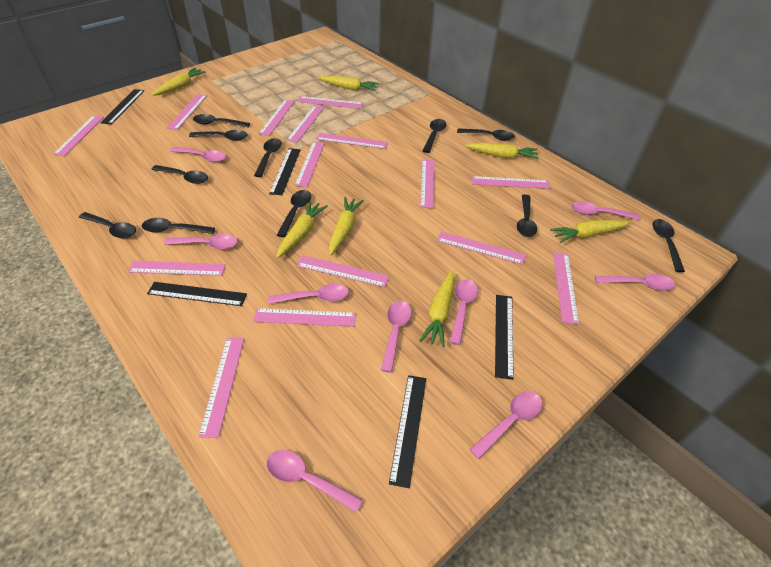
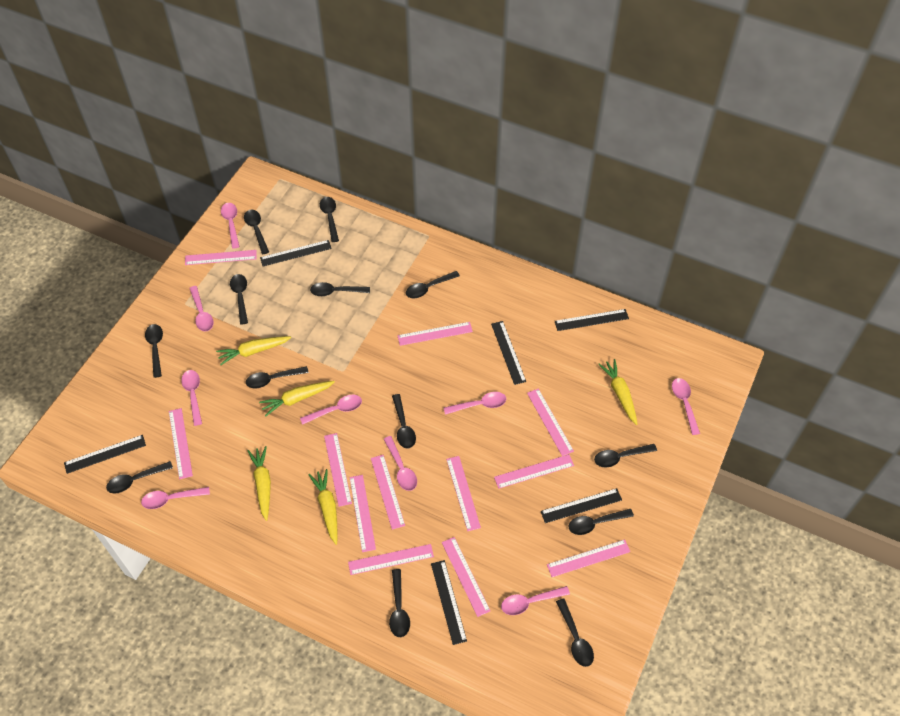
black ruler: 5 -> 6
black spoon: 11 -> 13
pink ruler: 15 -> 12
yellow carrot: 7 -> 5

